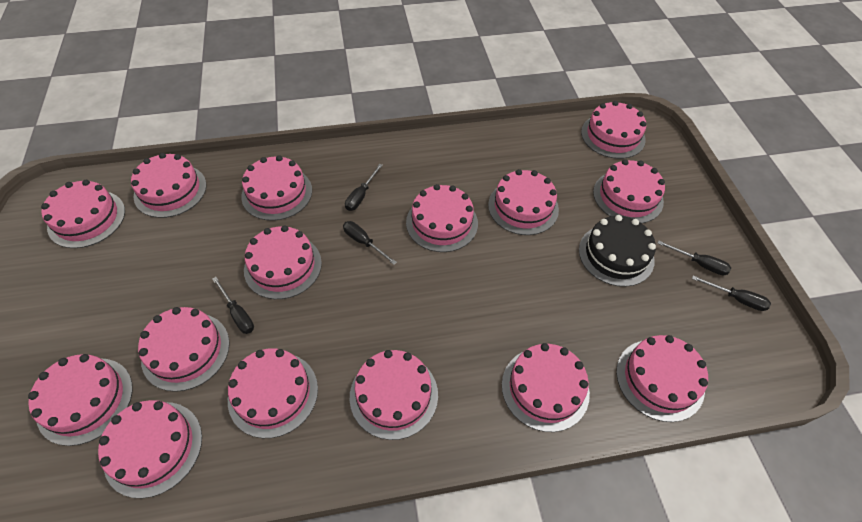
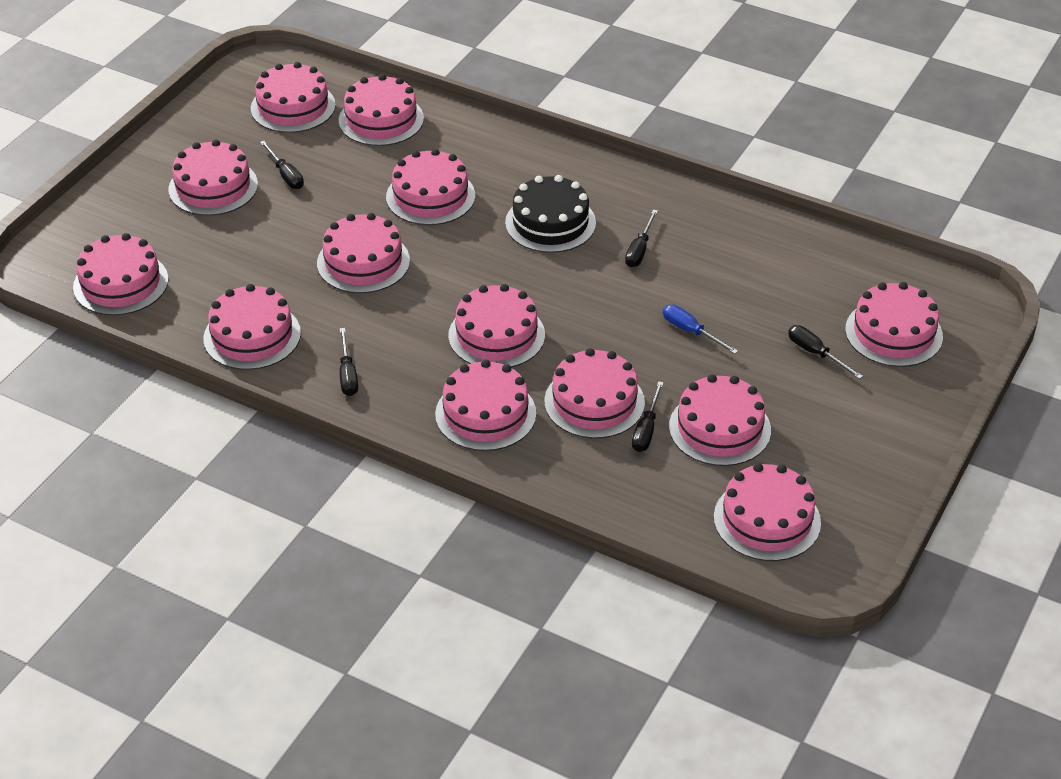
blue screwdriver: 0 -> 1
pink cake: 15 -> 13

